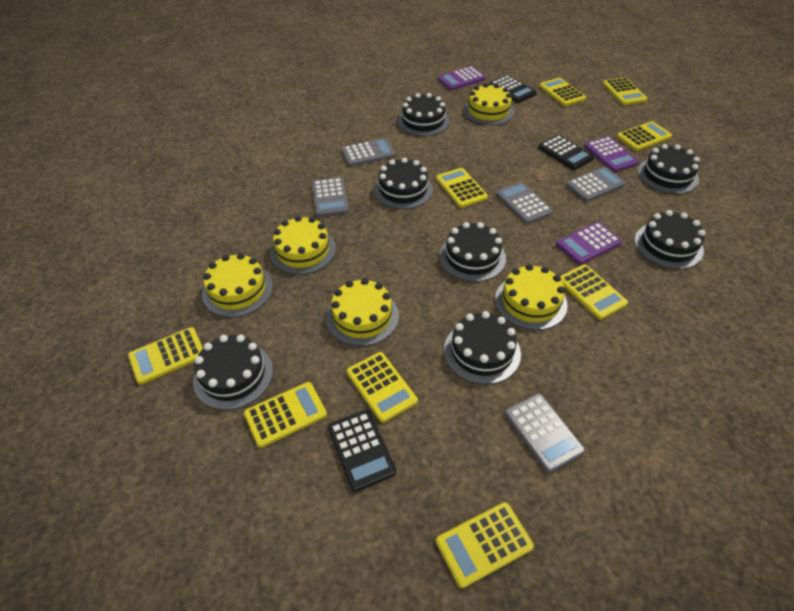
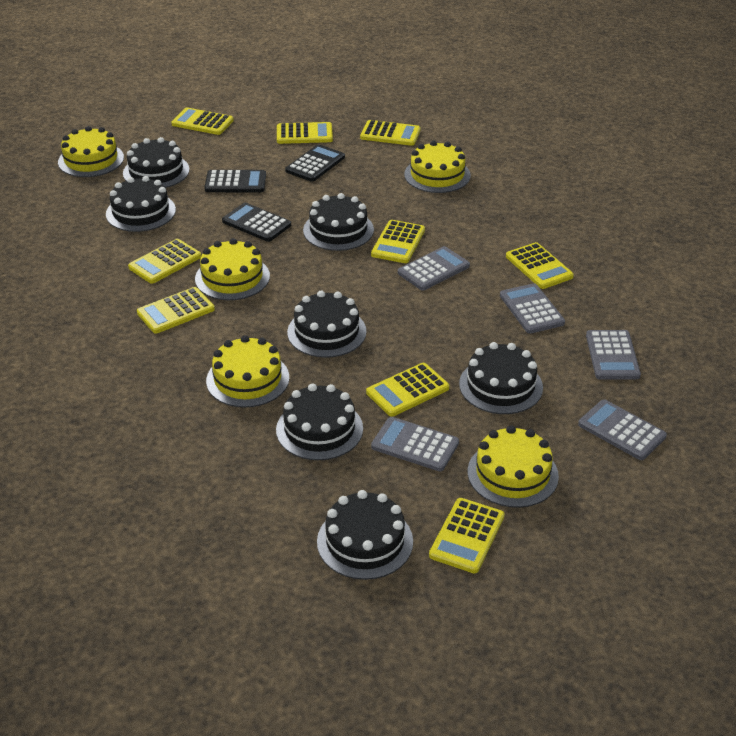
purple calculator: 3 -> 0

